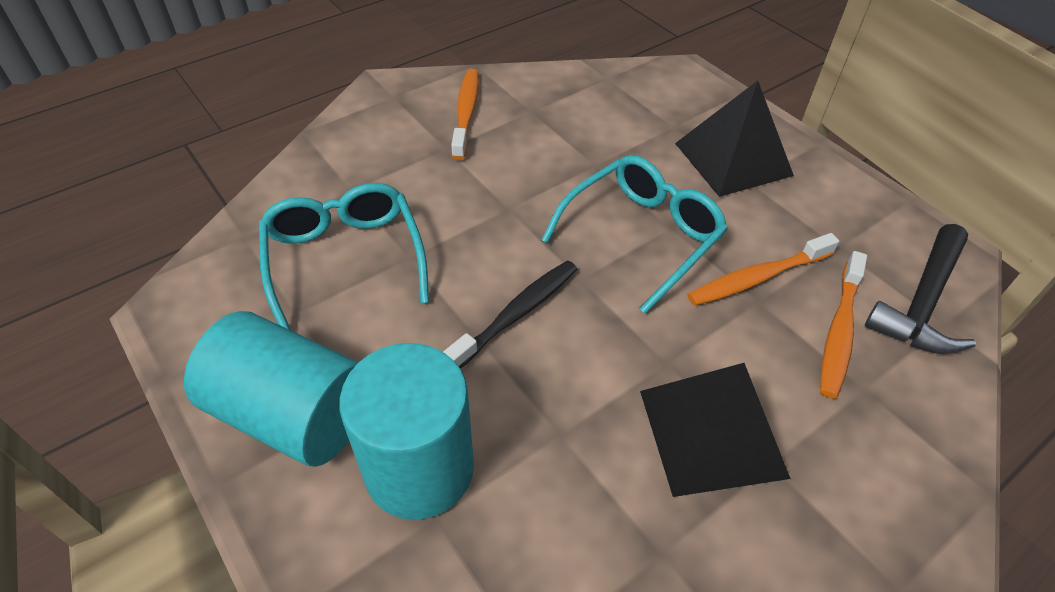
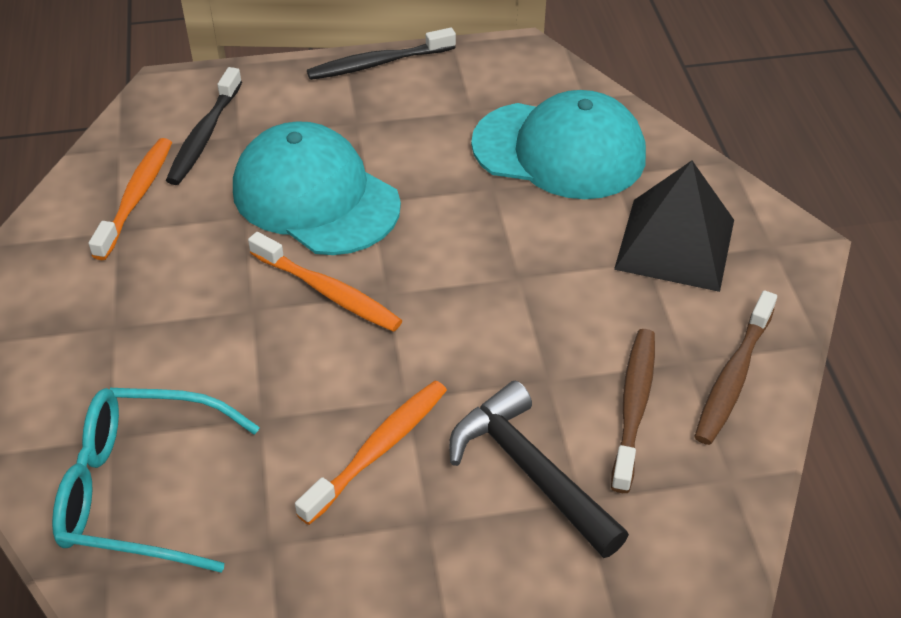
black pyramid: 2 -> 1
black toothbrush: 1 -> 2
brown toothbrush: 0 -> 2
turquoise cap: 0 -> 2
turquoise cylinder: 2 -> 0
turquoise glasses: 2 -> 1

